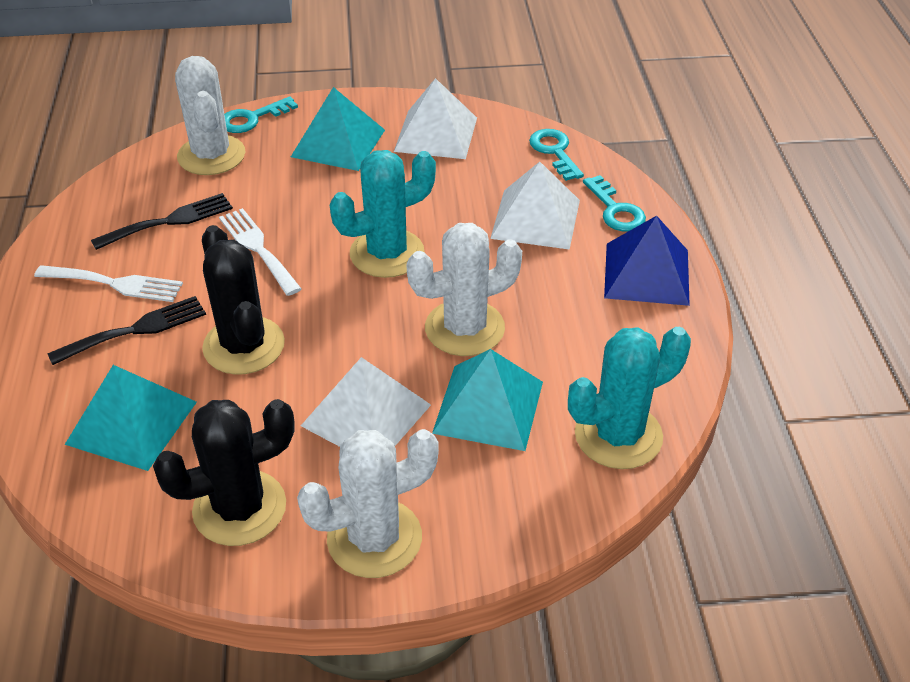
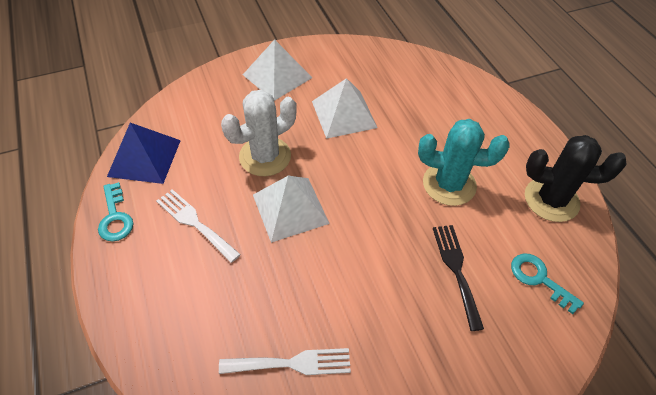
black cactus: 2 -> 1
black fork: 2 -> 1
turquoise cactus: 2 -> 1
turquoise key: 3 -> 2
turquoise pyramid: 3 -> 0
white cactus: 3 -> 1

